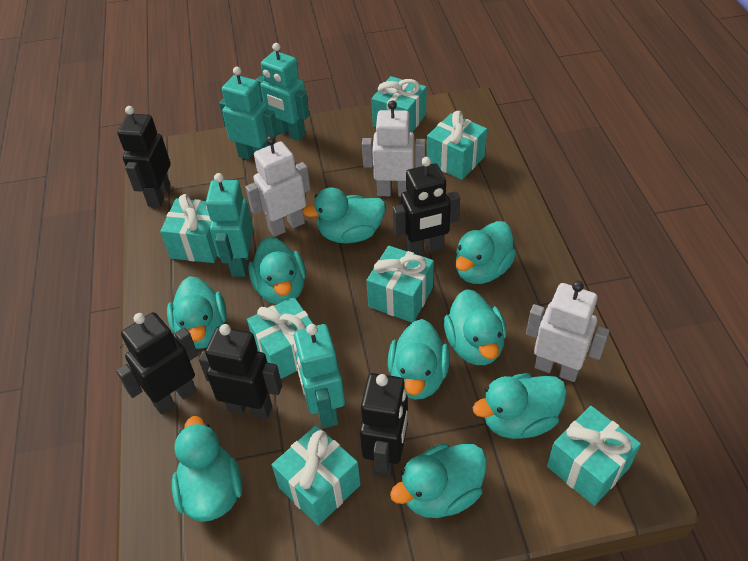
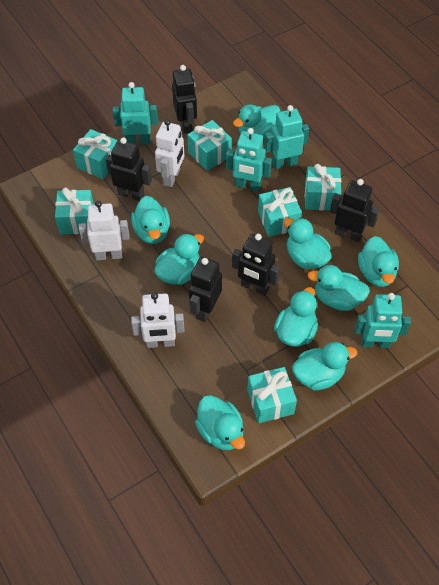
turquoise gift: 7 -> 6

